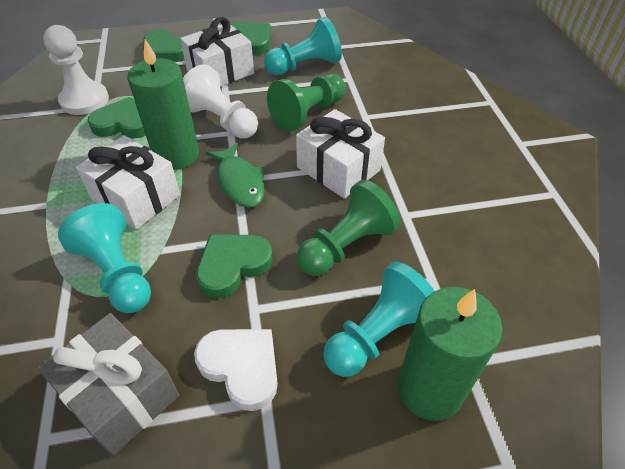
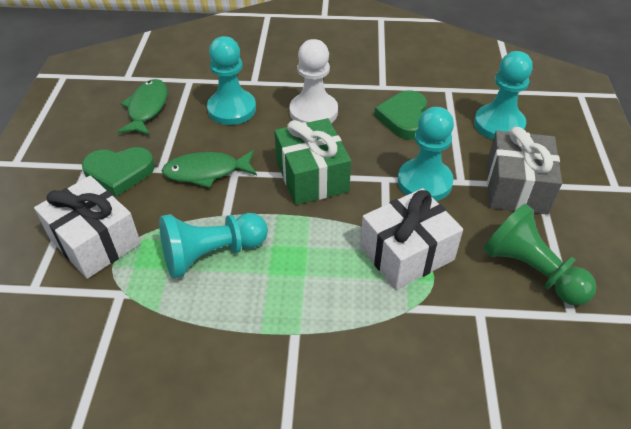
green candle: 2 -> 0
green fish: 1 -> 2
green gift: 0 -> 1
green heart: 4 -> 2
green pawn: 2 -> 1
turquoise pawn: 3 -> 4
white gift: 3 -> 2
white heart: 1 -> 0
white pawn: 2 -> 1

